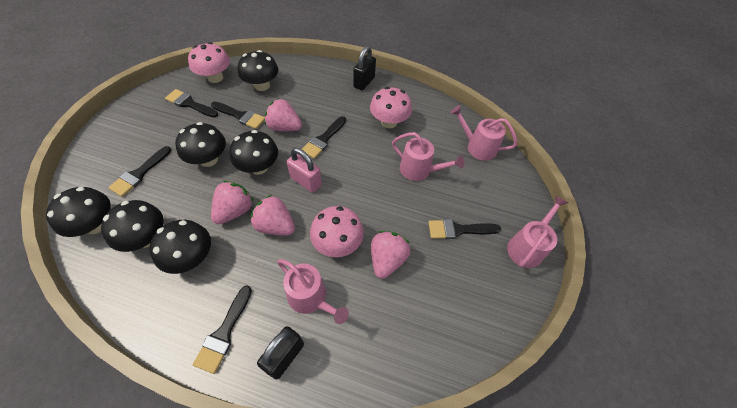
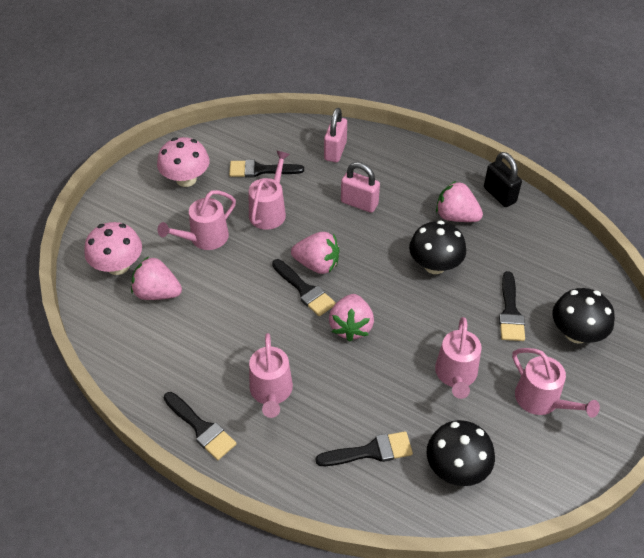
black brush: 6 -> 5
black mushroom: 6 -> 3
black padlock: 2 -> 1
pink mushroom: 3 -> 2
pink padlock: 1 -> 2
pink watering can: 4 -> 5

